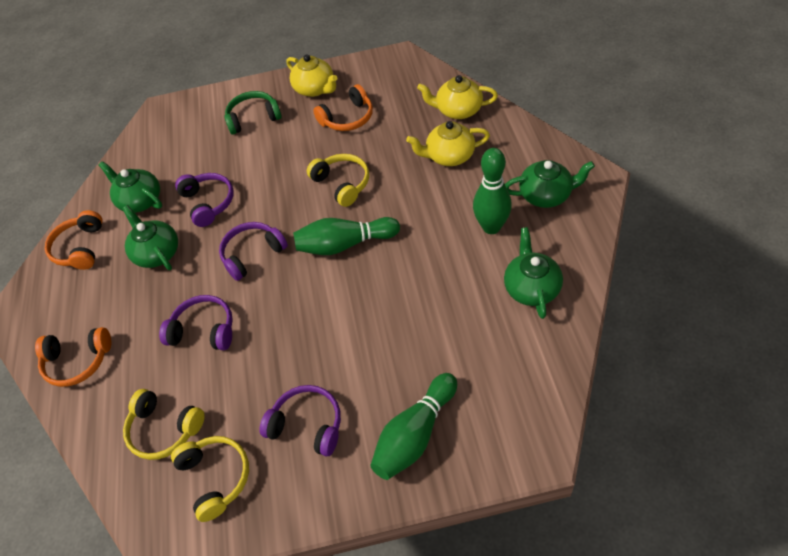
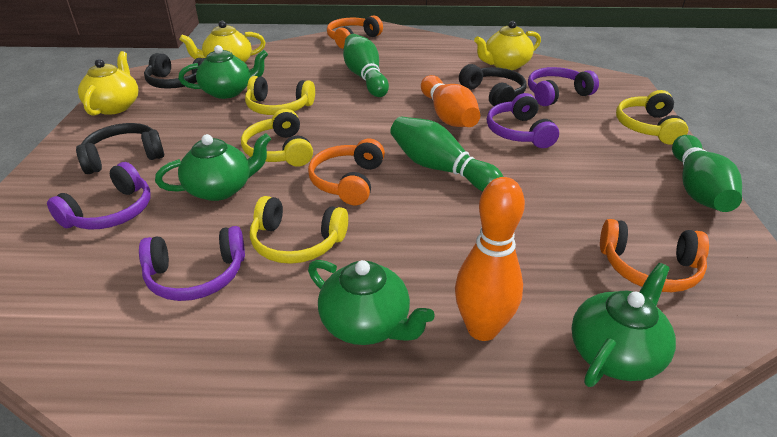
black headphones: 0 -> 3
green headphones: 1 -> 0
orange bowling pin: 0 -> 2
yellow headphones: 3 -> 4

